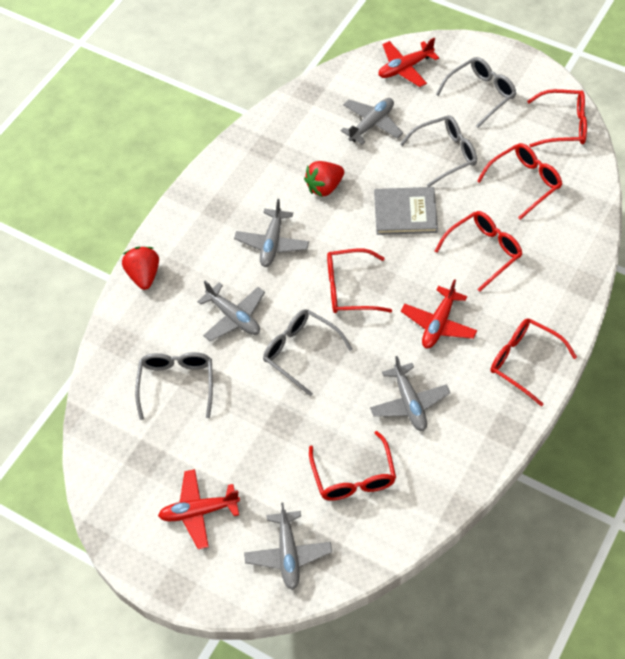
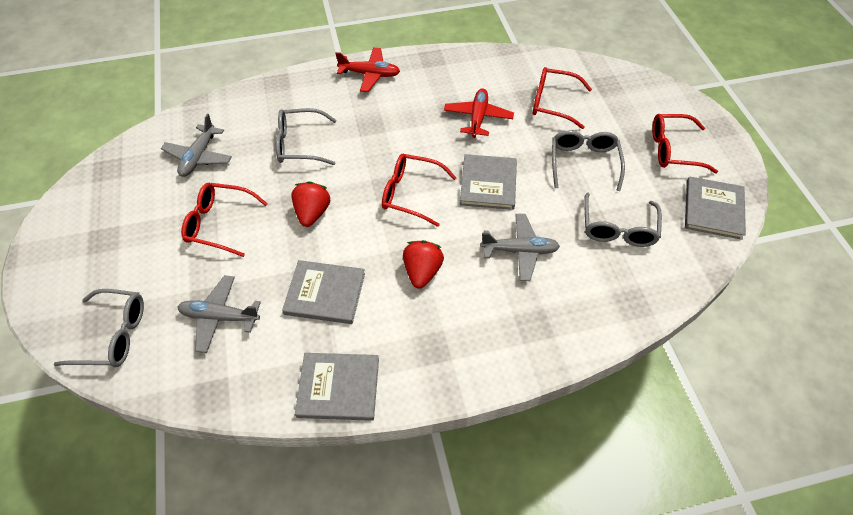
grey book: 1 -> 4
grey plane: 5 -> 3
red glasses: 6 -> 4
red plane: 3 -> 2

